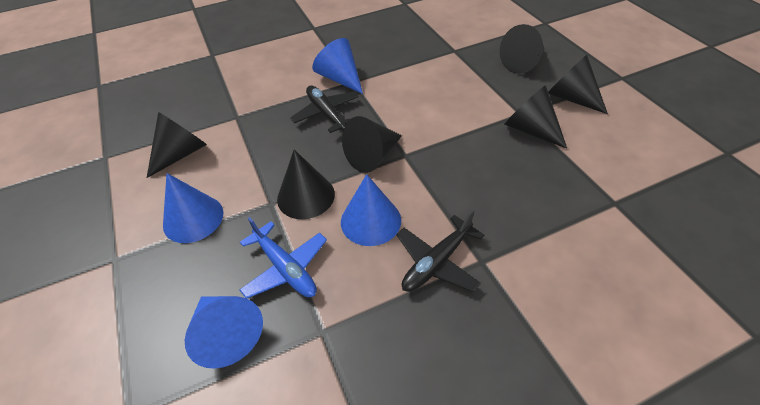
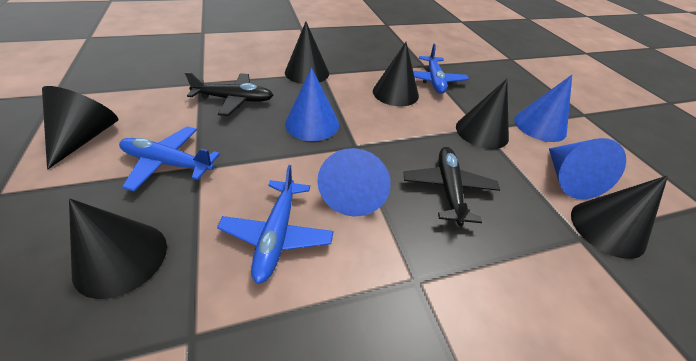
blue plane: 1 -> 3

